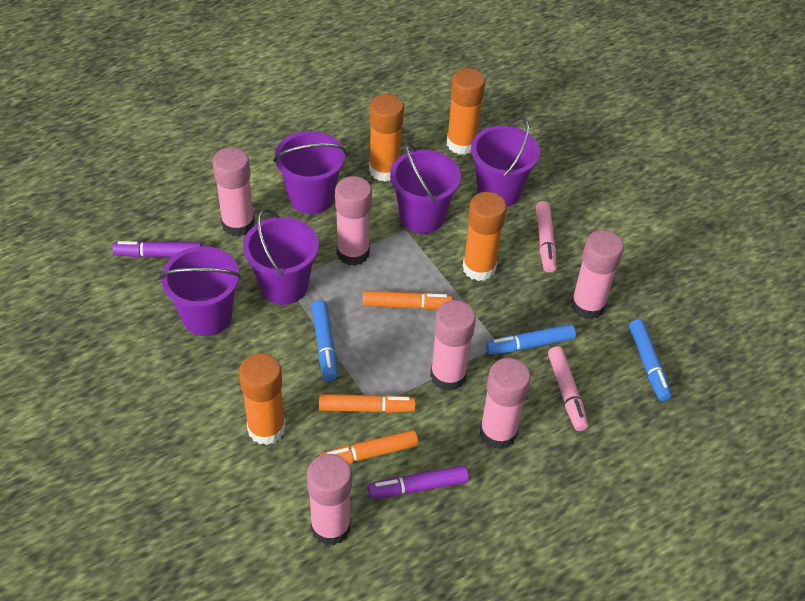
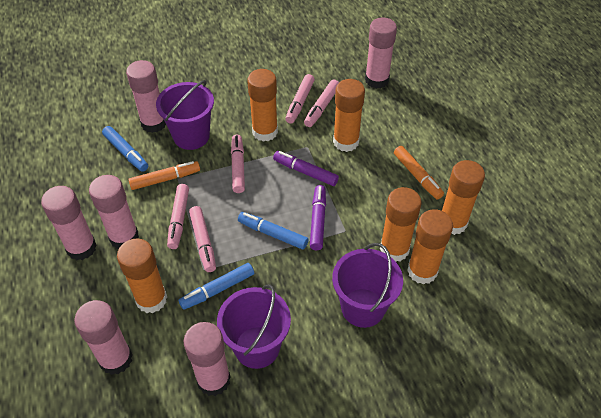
orange glue stick: 4 -> 6
orange marker: 3 -> 2
pink marker: 2 -> 5
purple bucket: 5 -> 3

